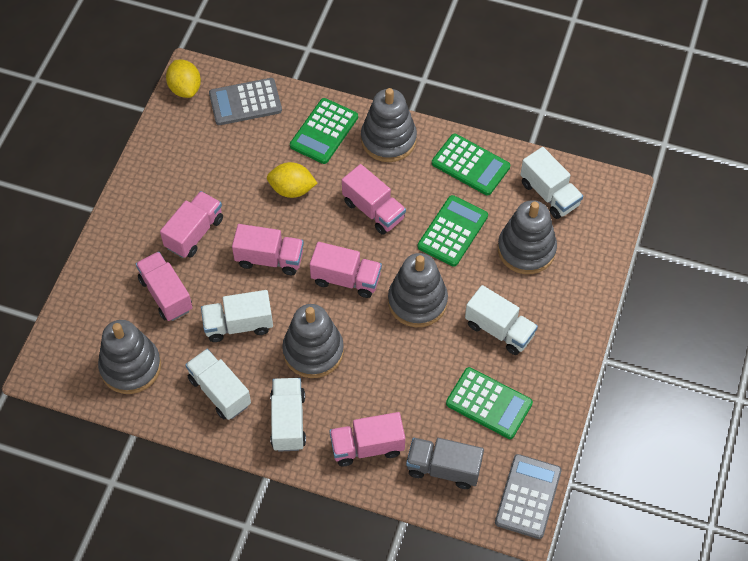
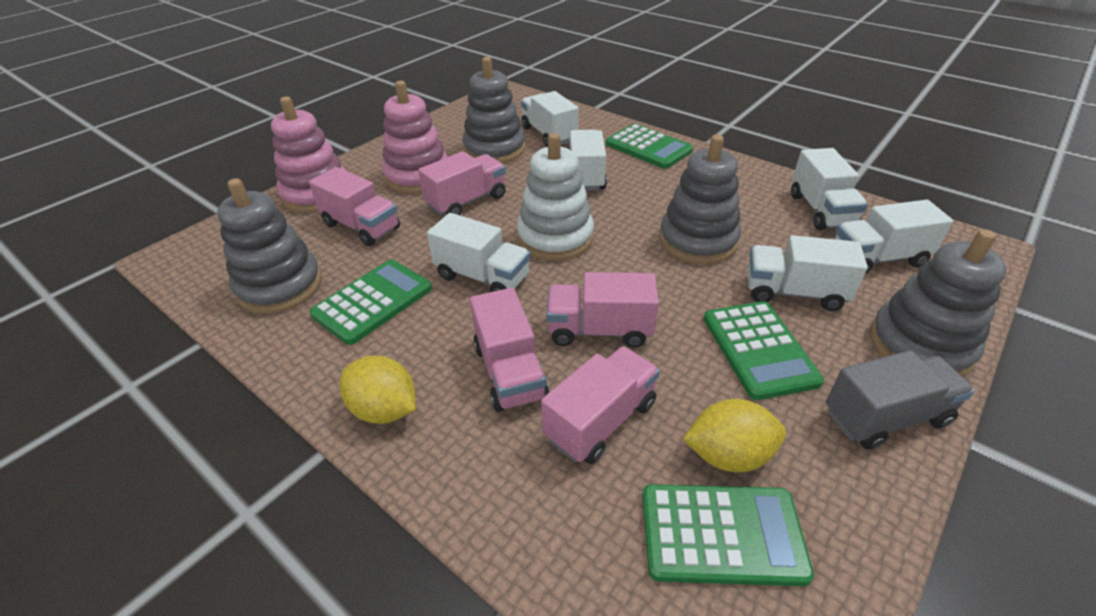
grey calculator: 2 -> 0
grey stacking toy: 5 -> 4
pink stacking toy: 0 -> 2
pink truck: 6 -> 5
white stacking toy: 0 -> 1
white truck: 5 -> 6

